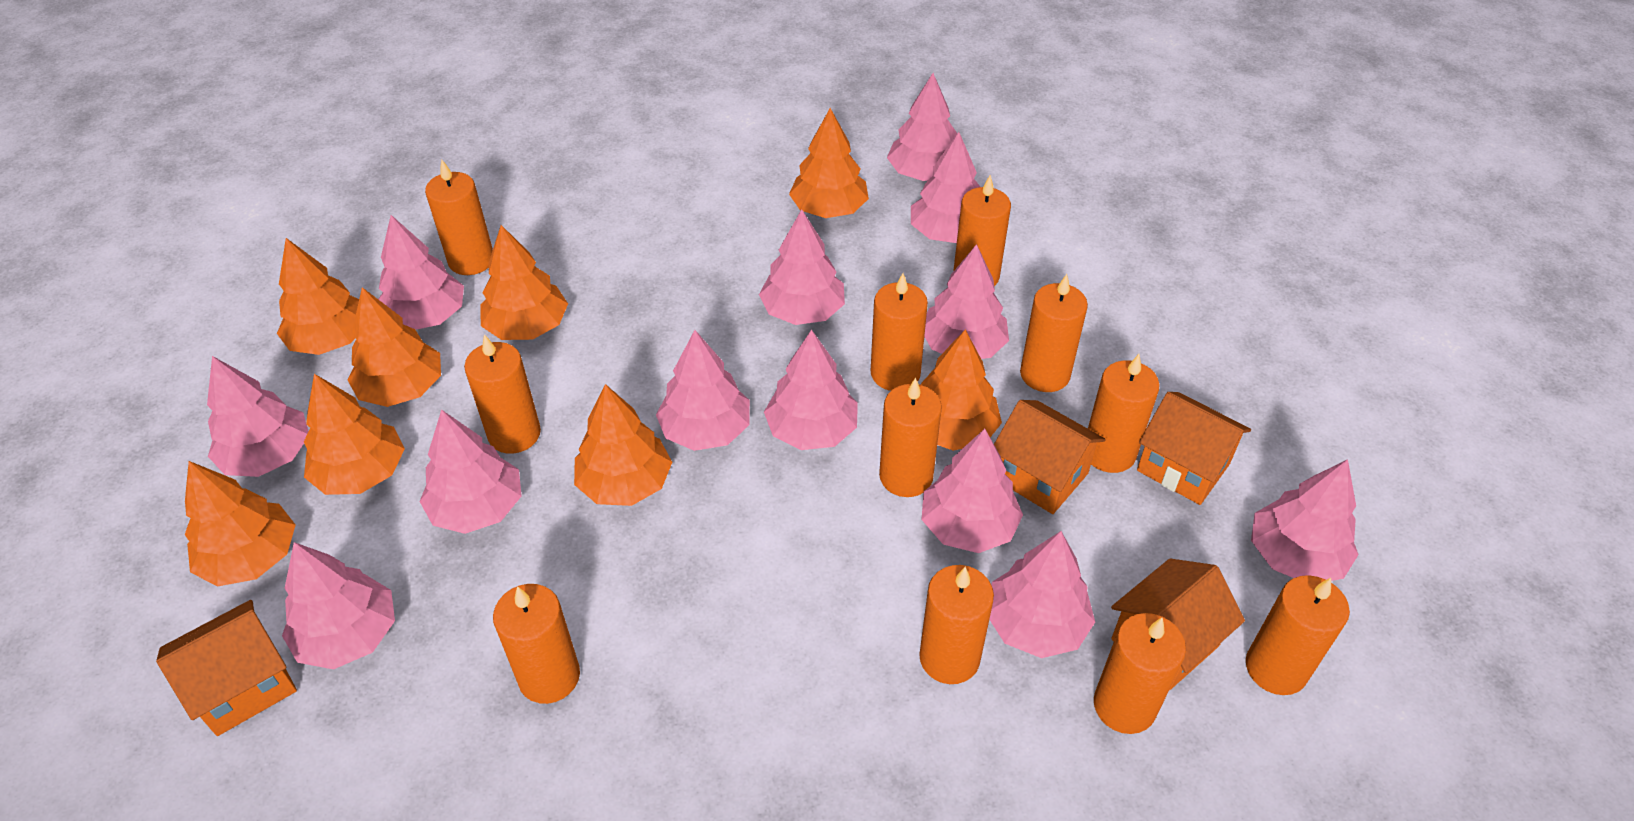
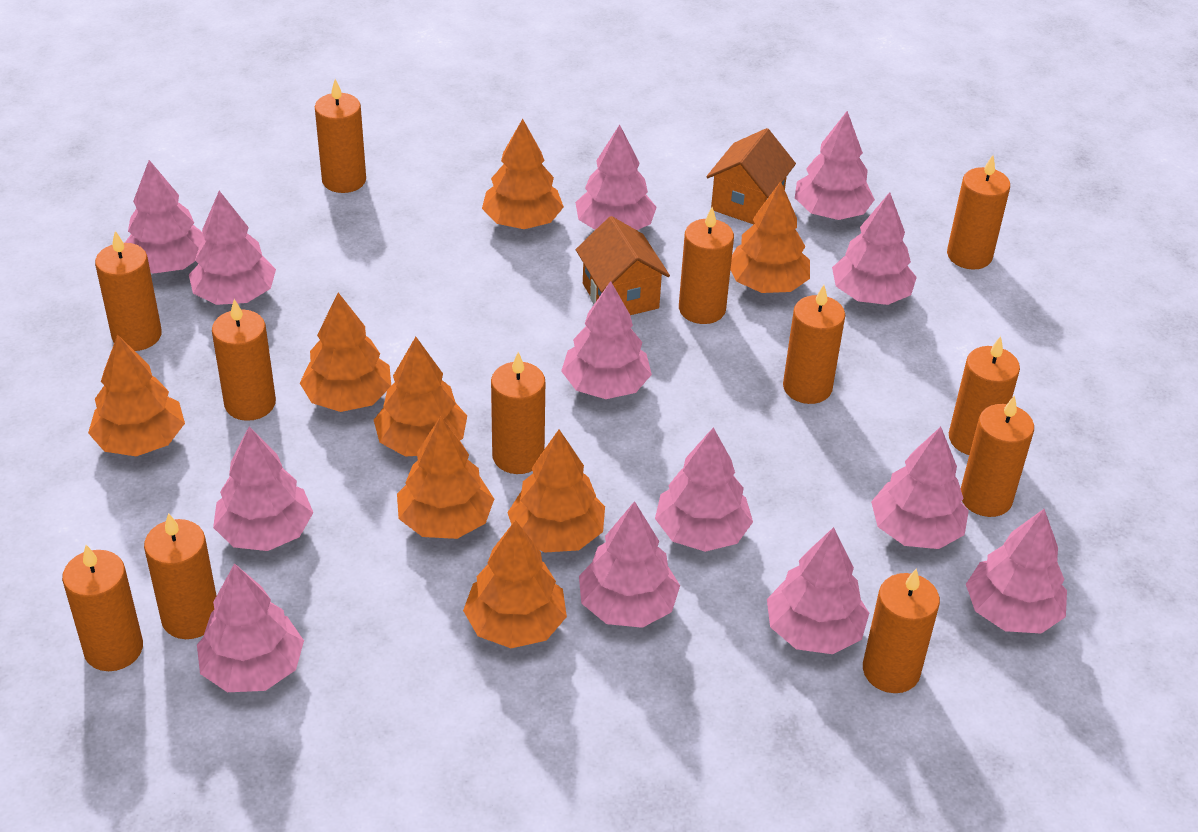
orange candle: 11 -> 12
orange house: 4 -> 2

